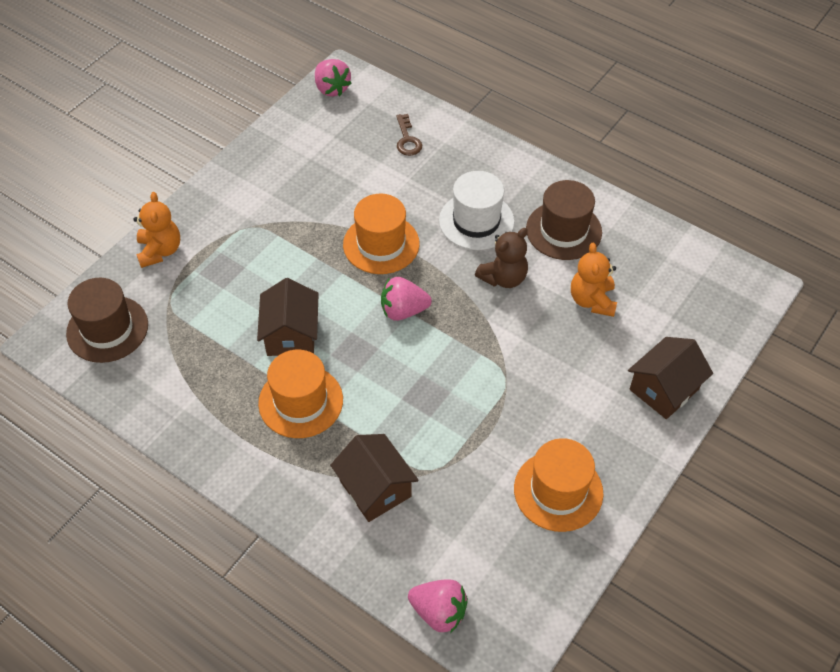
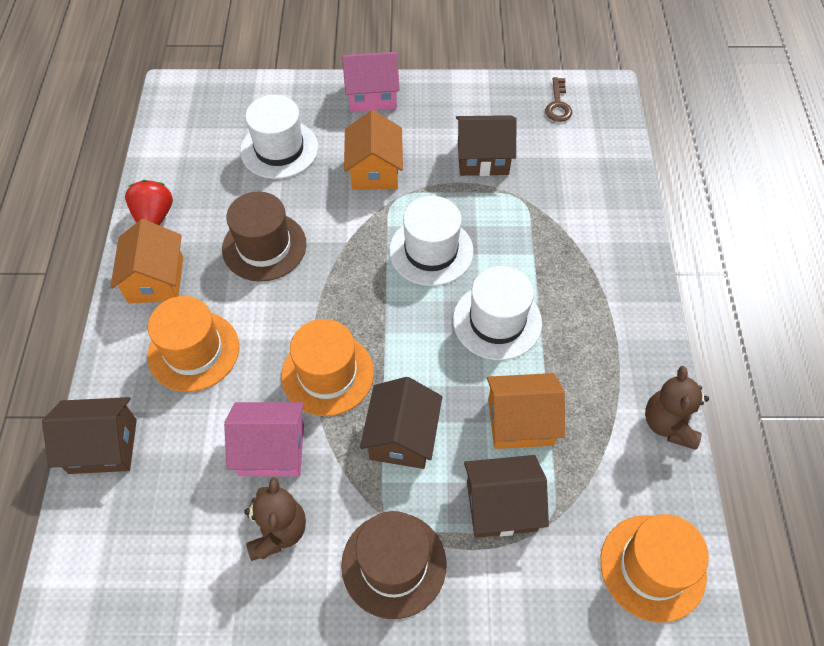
brown house: 3 -> 4
brown teddy bear: 1 -> 2
orange house: 0 -> 3
orange teddy bear: 2 -> 0
pink house: 0 -> 2
pink strawberry: 3 -> 0
red strawberry: 0 -> 1
white hat: 1 -> 3

